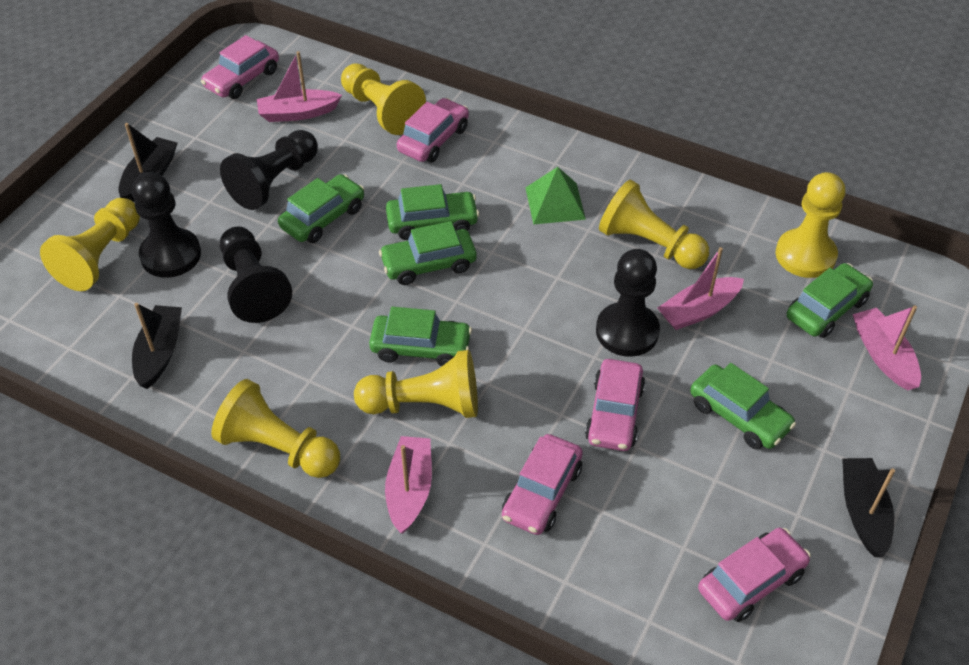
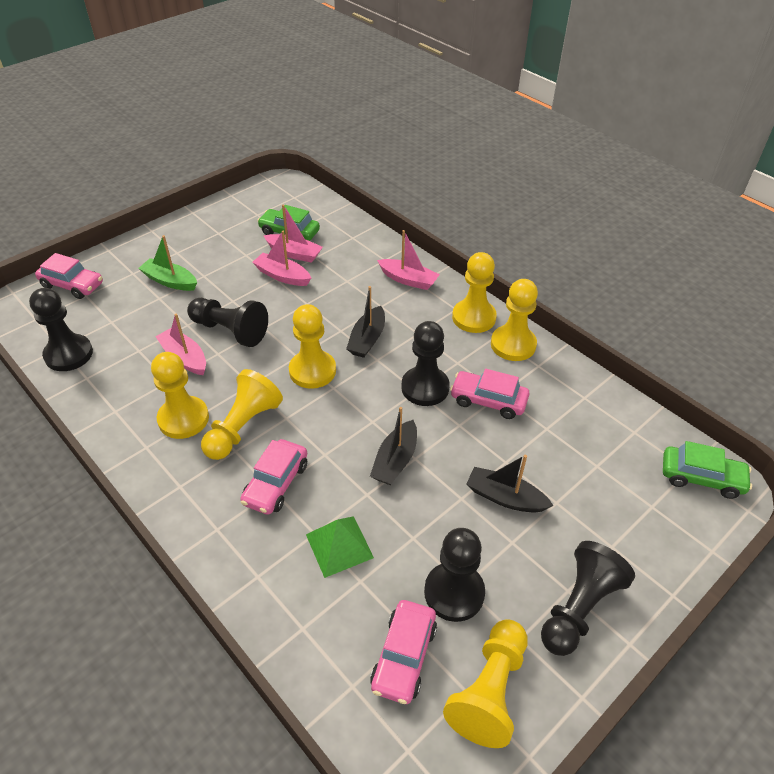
black pawn: 4 -> 5
green boat: 0 -> 1
green car: 6 -> 2
pink car: 5 -> 4

